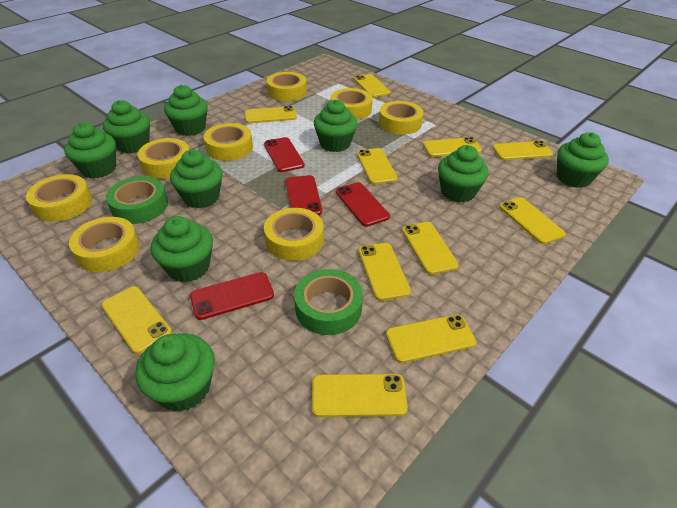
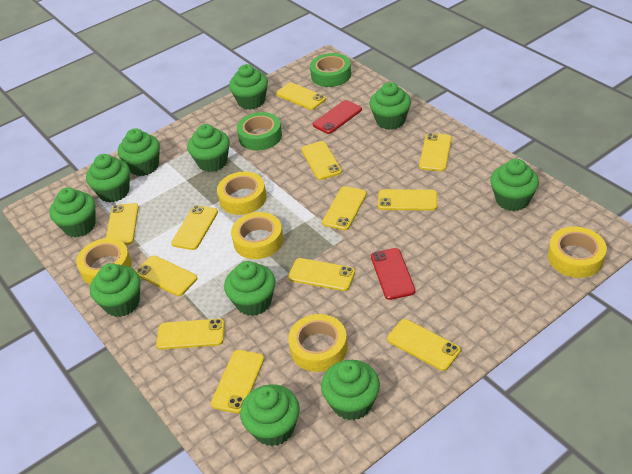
green cupcake: 9 -> 11
red phone: 4 -> 2
yellow phone: 11 -> 12
yellow tape: 8 -> 5

